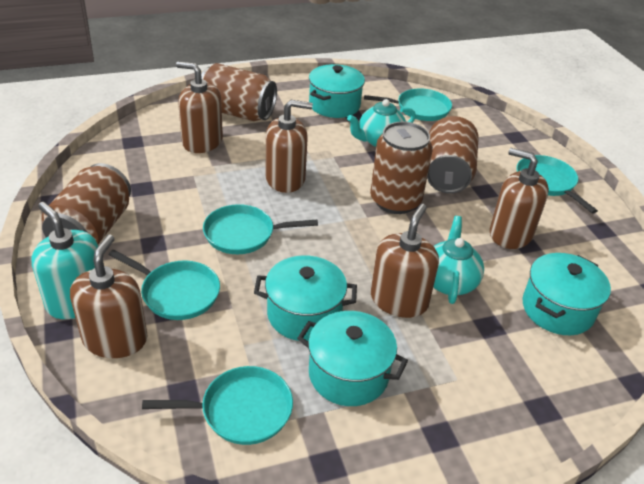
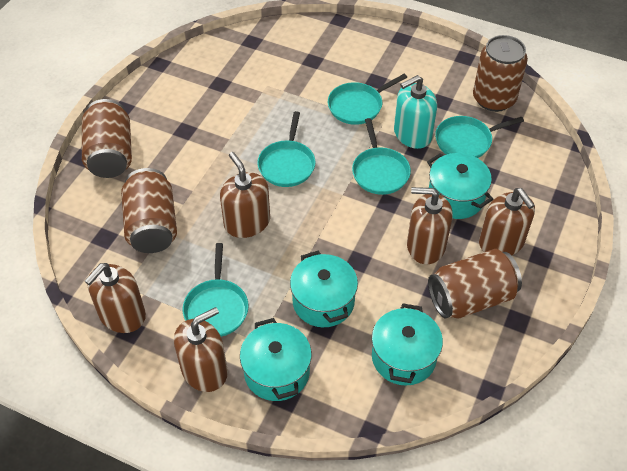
turquoise teapot: 2 -> 0

